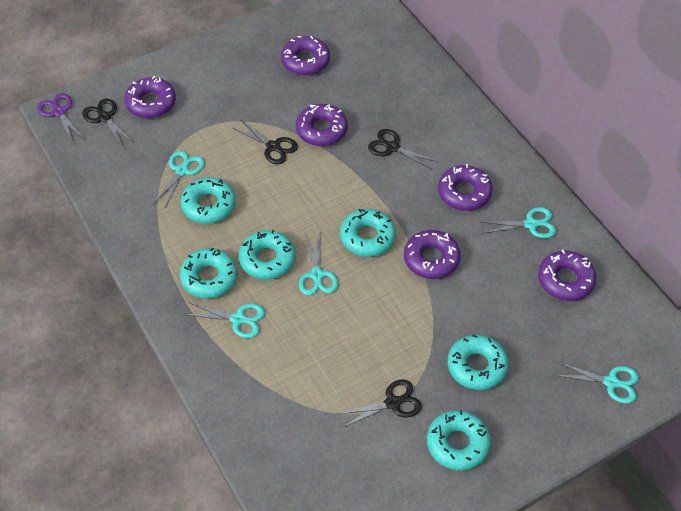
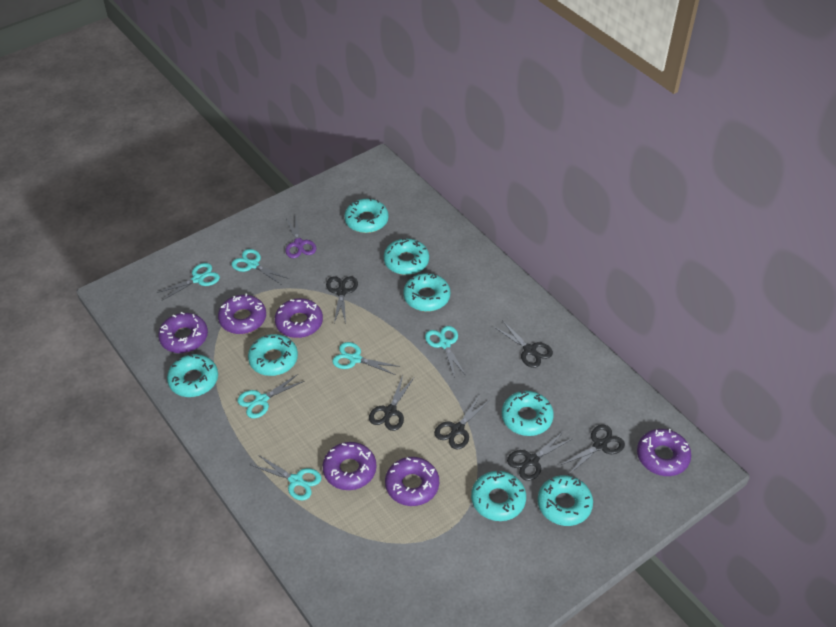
black scissors: 4 -> 6
turquoise donut: 6 -> 8
turquoise scissors: 5 -> 6

